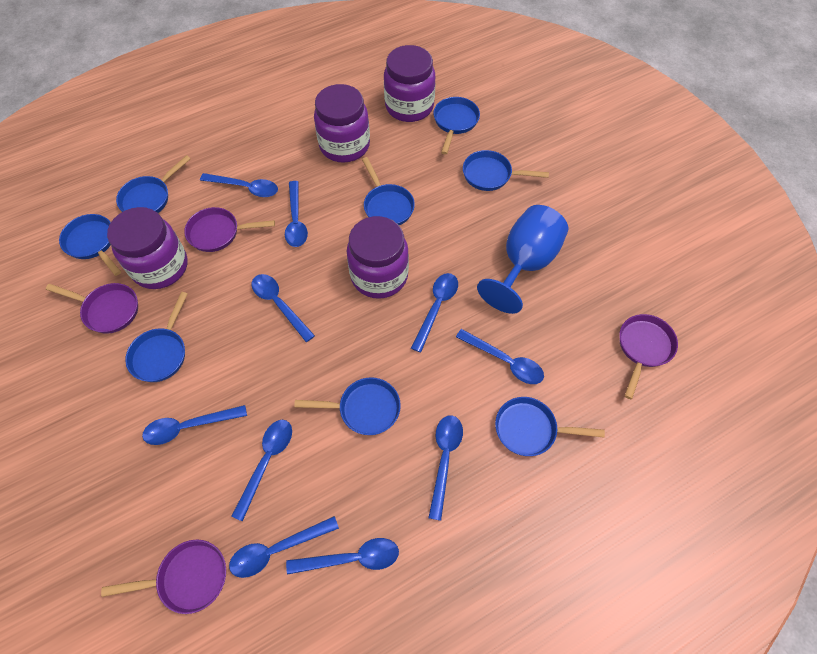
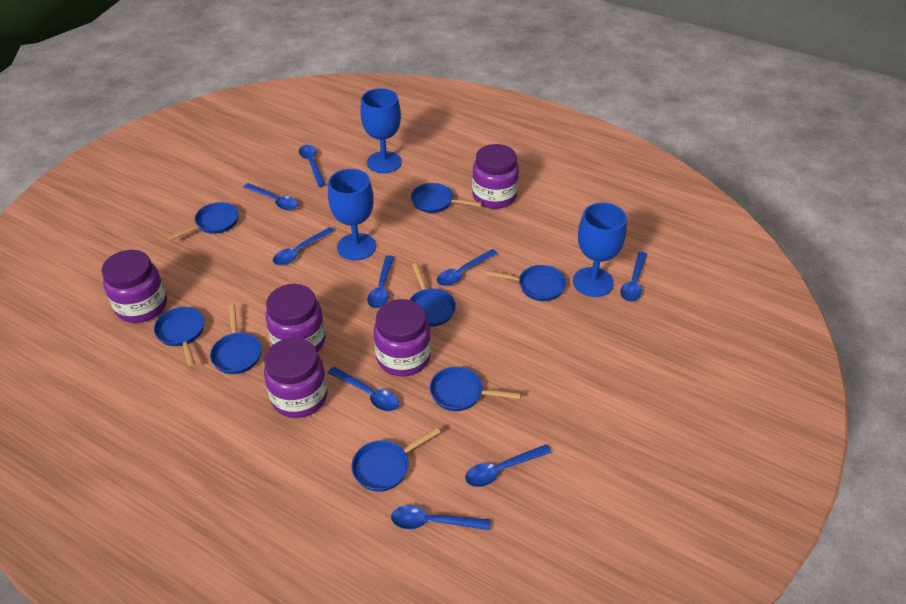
blue goblet: 1 -> 3
blue spoon: 10 -> 9
purple jar: 4 -> 5
purple pan: 4 -> 0

